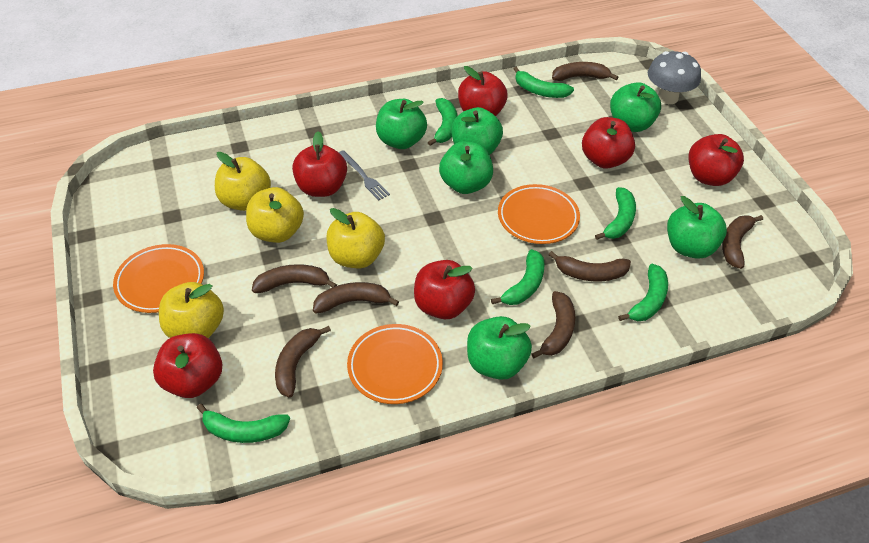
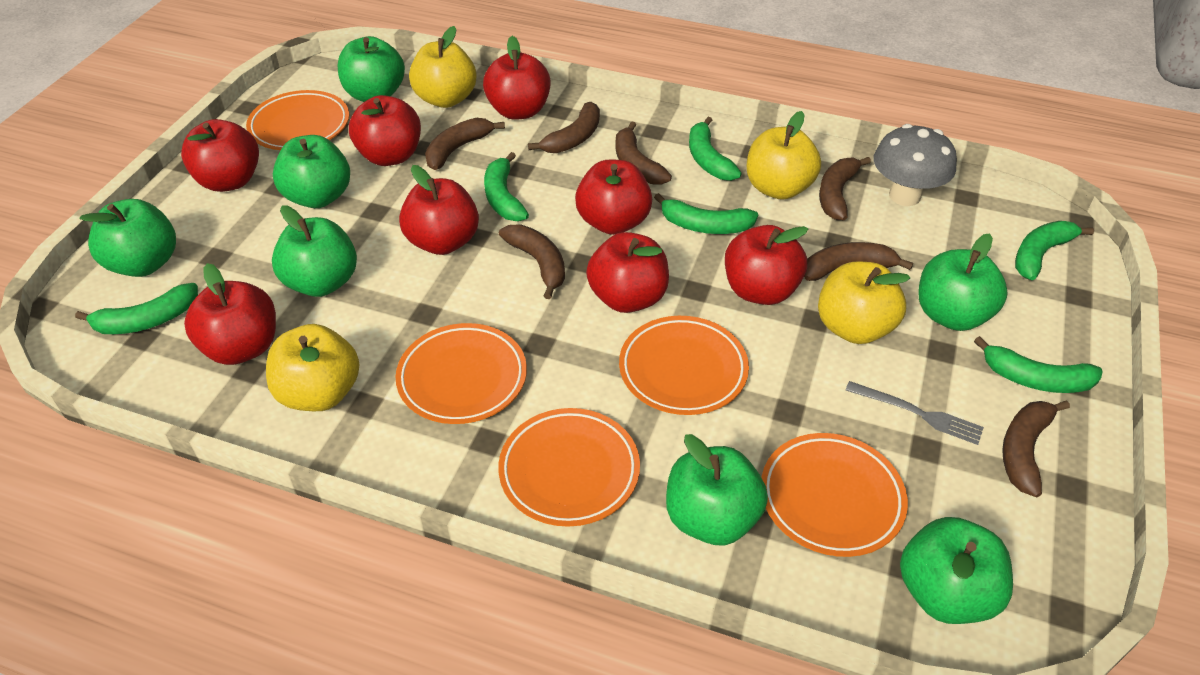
green apple: 6 -> 7
orange plate: 3 -> 5
red apple: 6 -> 8

